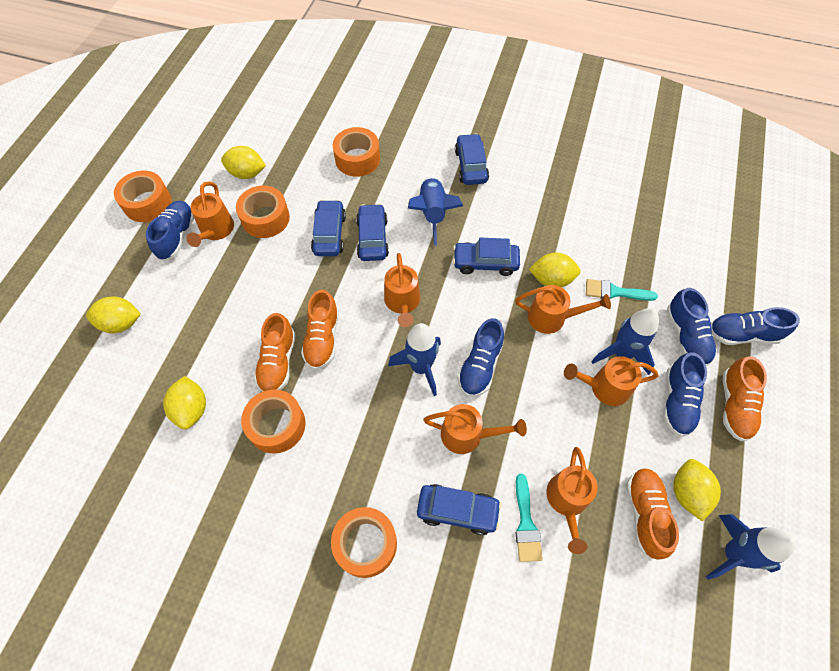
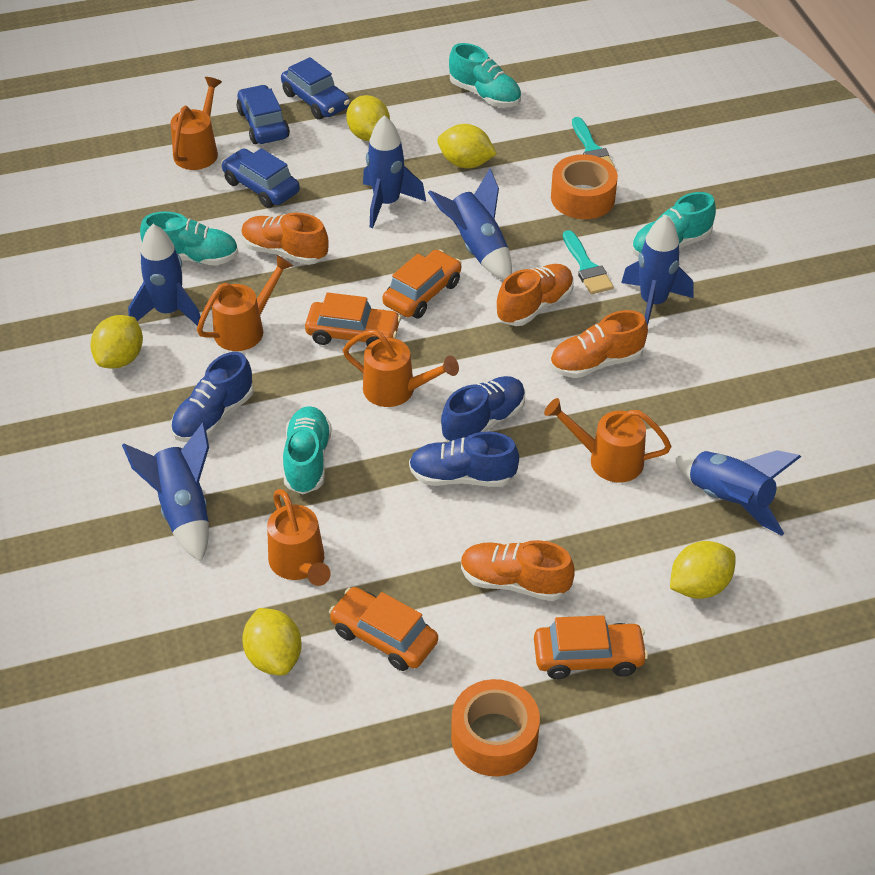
blue car: 5 -> 3
blue rocket: 4 -> 6
blue shoe: 5 -> 3
orange car: 0 -> 4
orange tape: 5 -> 2
orange watering can: 6 -> 5
turquoise shoe: 0 -> 4

